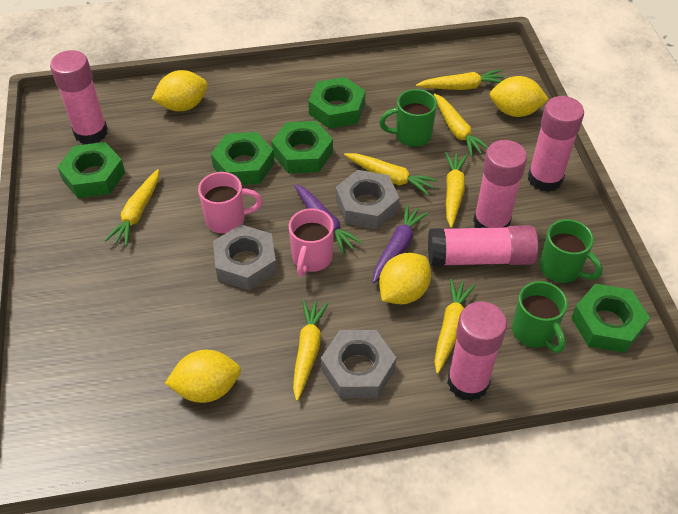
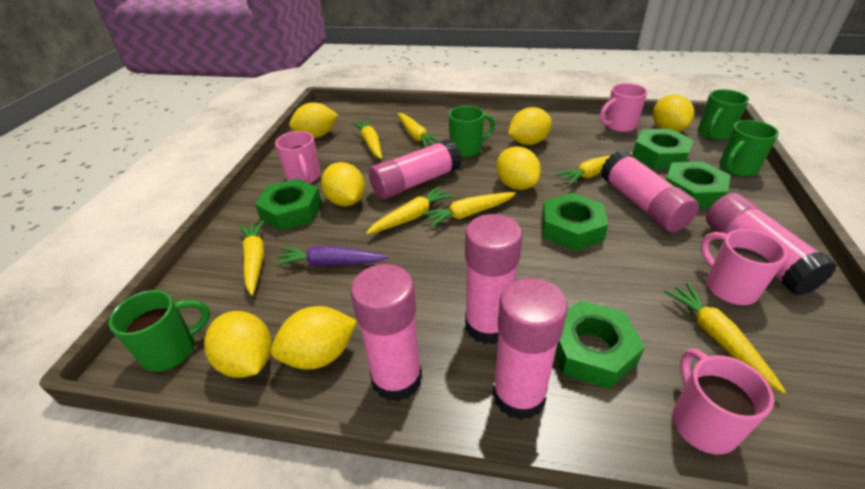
green mug: 3 -> 4
grey nut: 3 -> 0
pink glue stick: 5 -> 6
pink mug: 2 -> 4
purple carrot: 2 -> 1
yellow lemon: 4 -> 7

